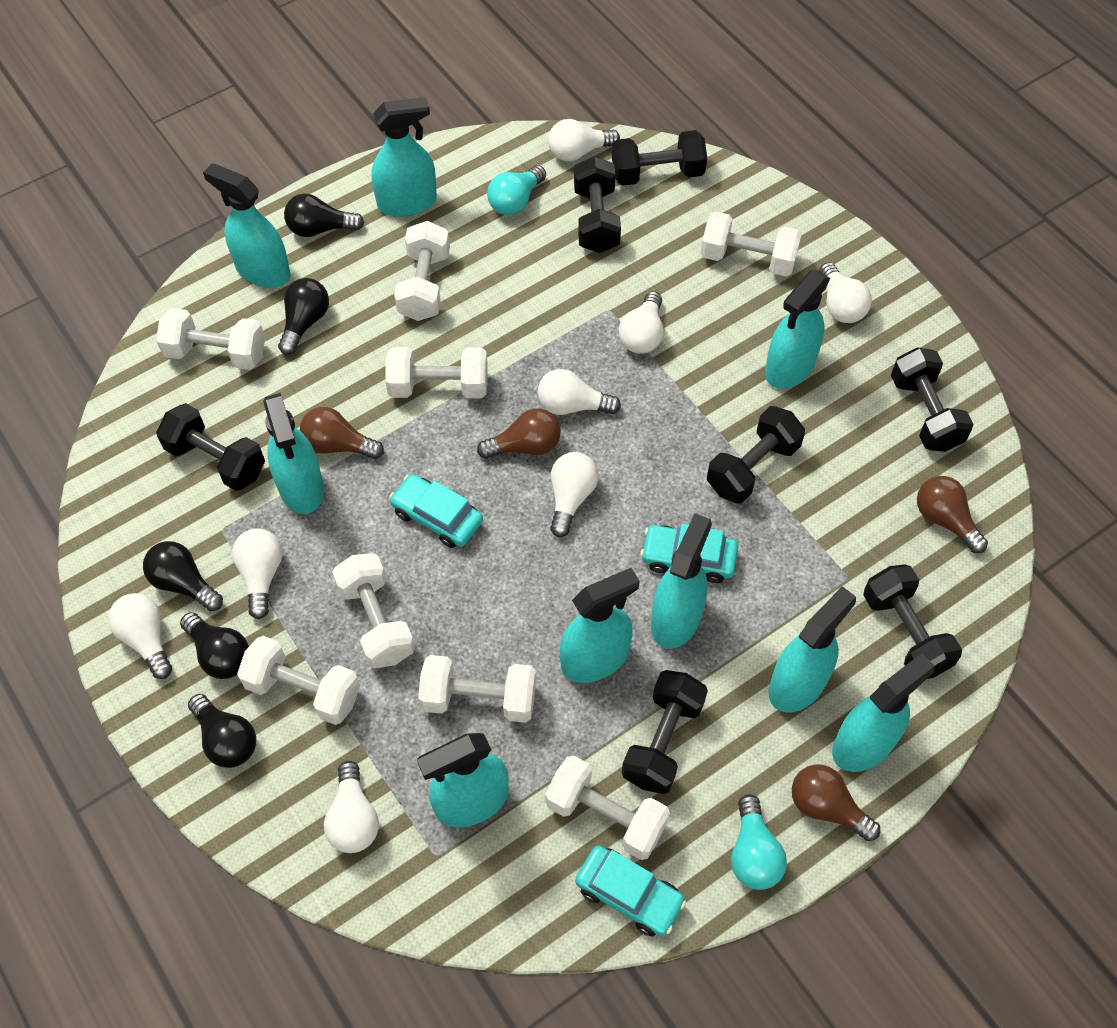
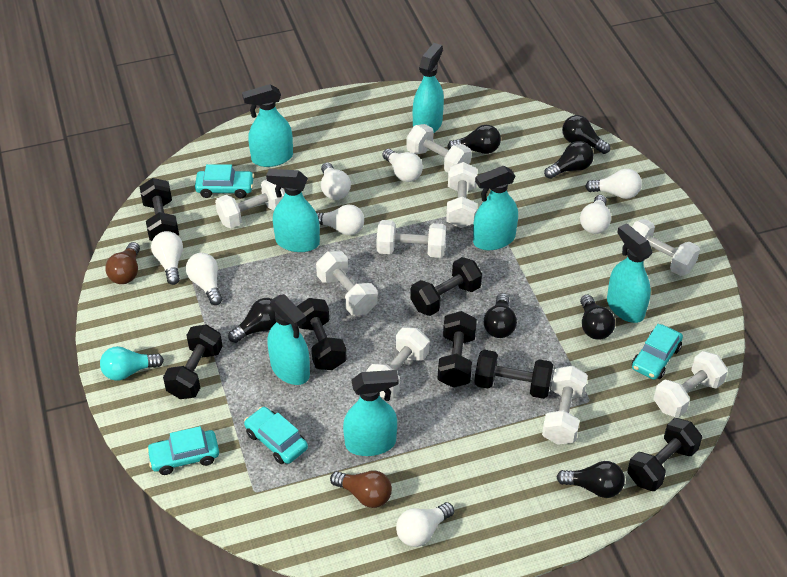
black light bulb: 5 -> 7
brown light bulb: 4 -> 2
turquoise car: 3 -> 4
turquoise light bulb: 2 -> 1
turquoise spray bottle: 9 -> 7
white dumbbell: 8 -> 9

